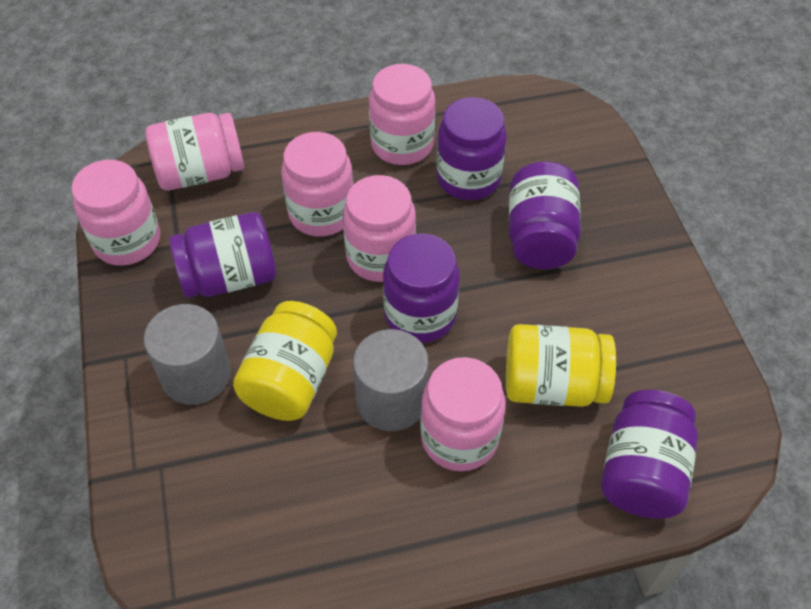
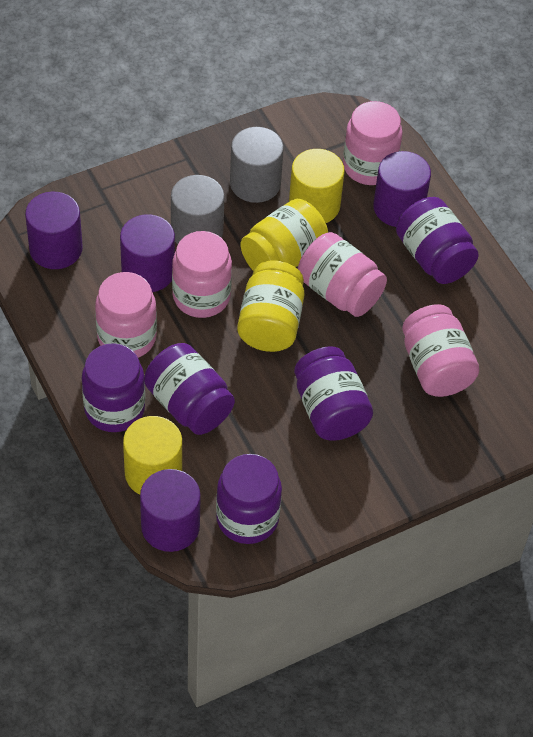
pink jar: 6 -> 5
purple cylinder: 0 -> 4
yellow cylinder: 0 -> 2

